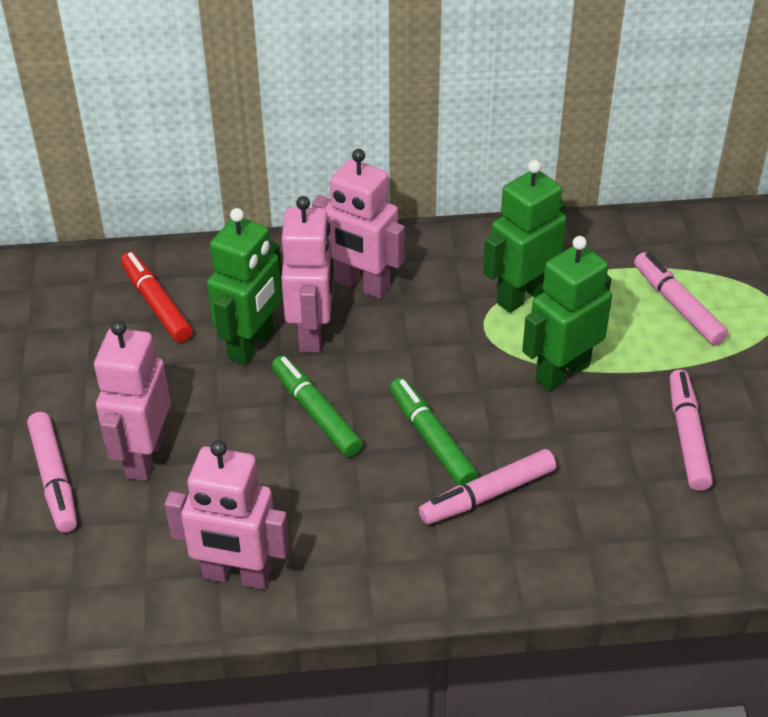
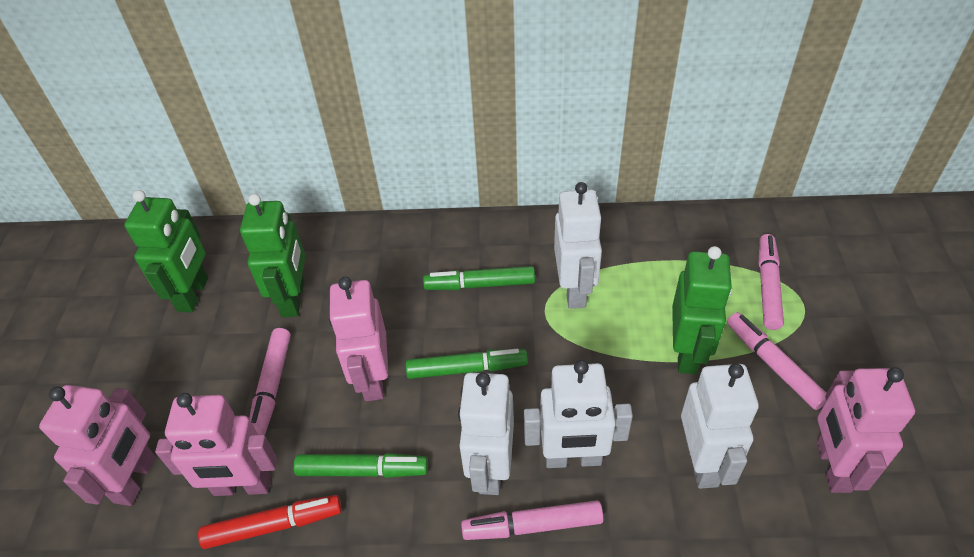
green marker: 2 -> 3
white robot: 0 -> 4

